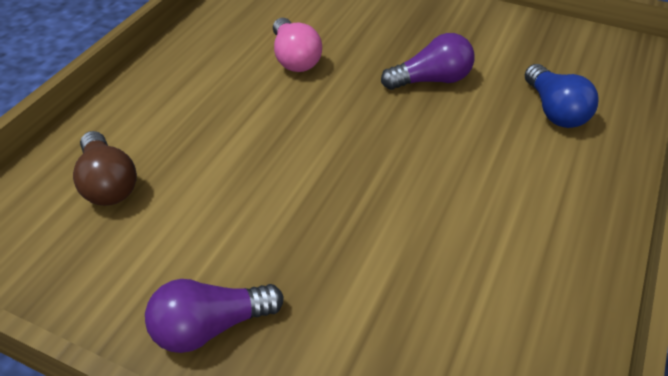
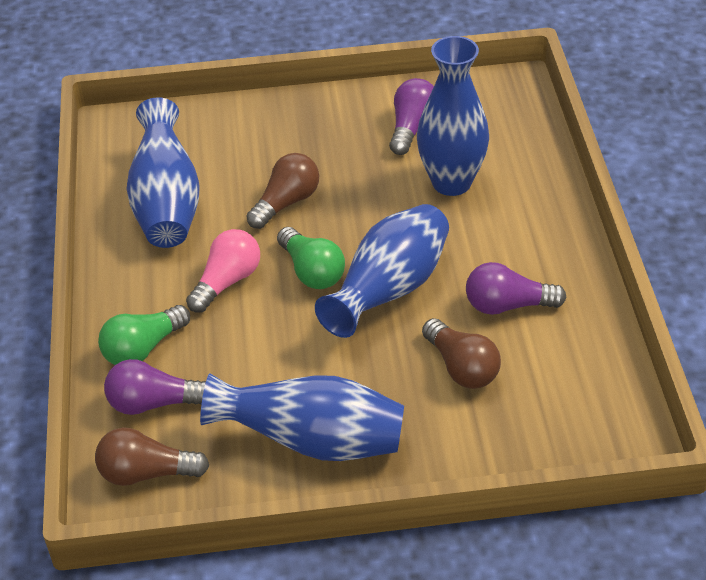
blue light bulb: 1 -> 0
blue vase: 0 -> 4
brown light bulb: 1 -> 3
green light bulb: 0 -> 2
purple light bulb: 2 -> 3

